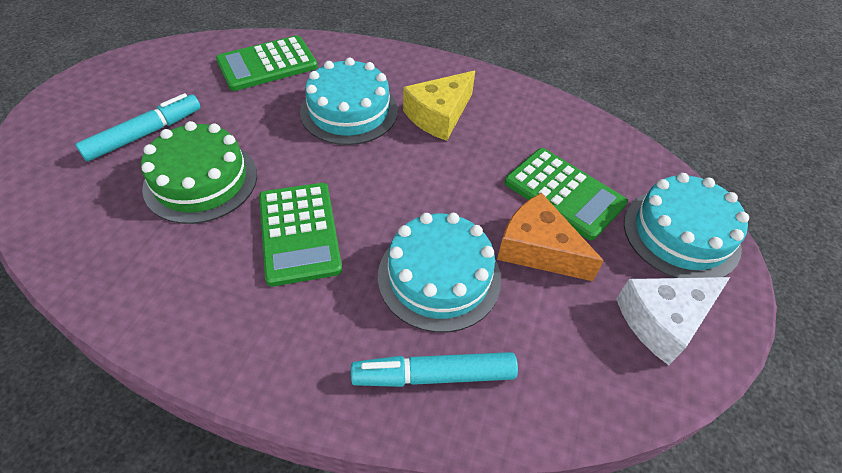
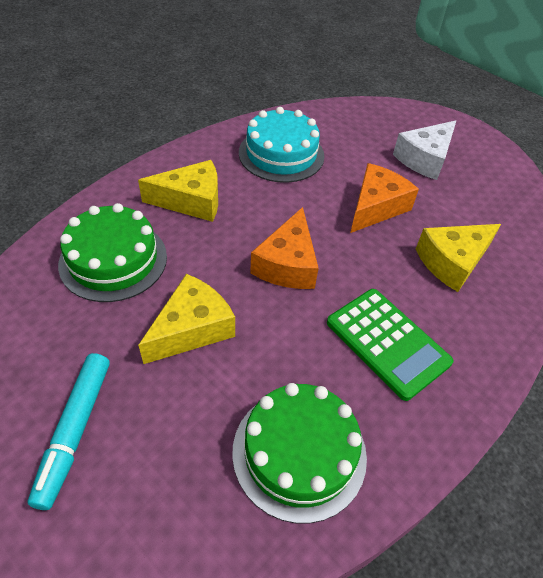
green cake: 1 -> 2
green calculator: 3 -> 1
orange cheese: 1 -> 2
turquoise cake: 3 -> 1
turquoise marker: 2 -> 1
yellow cheese: 1 -> 3

